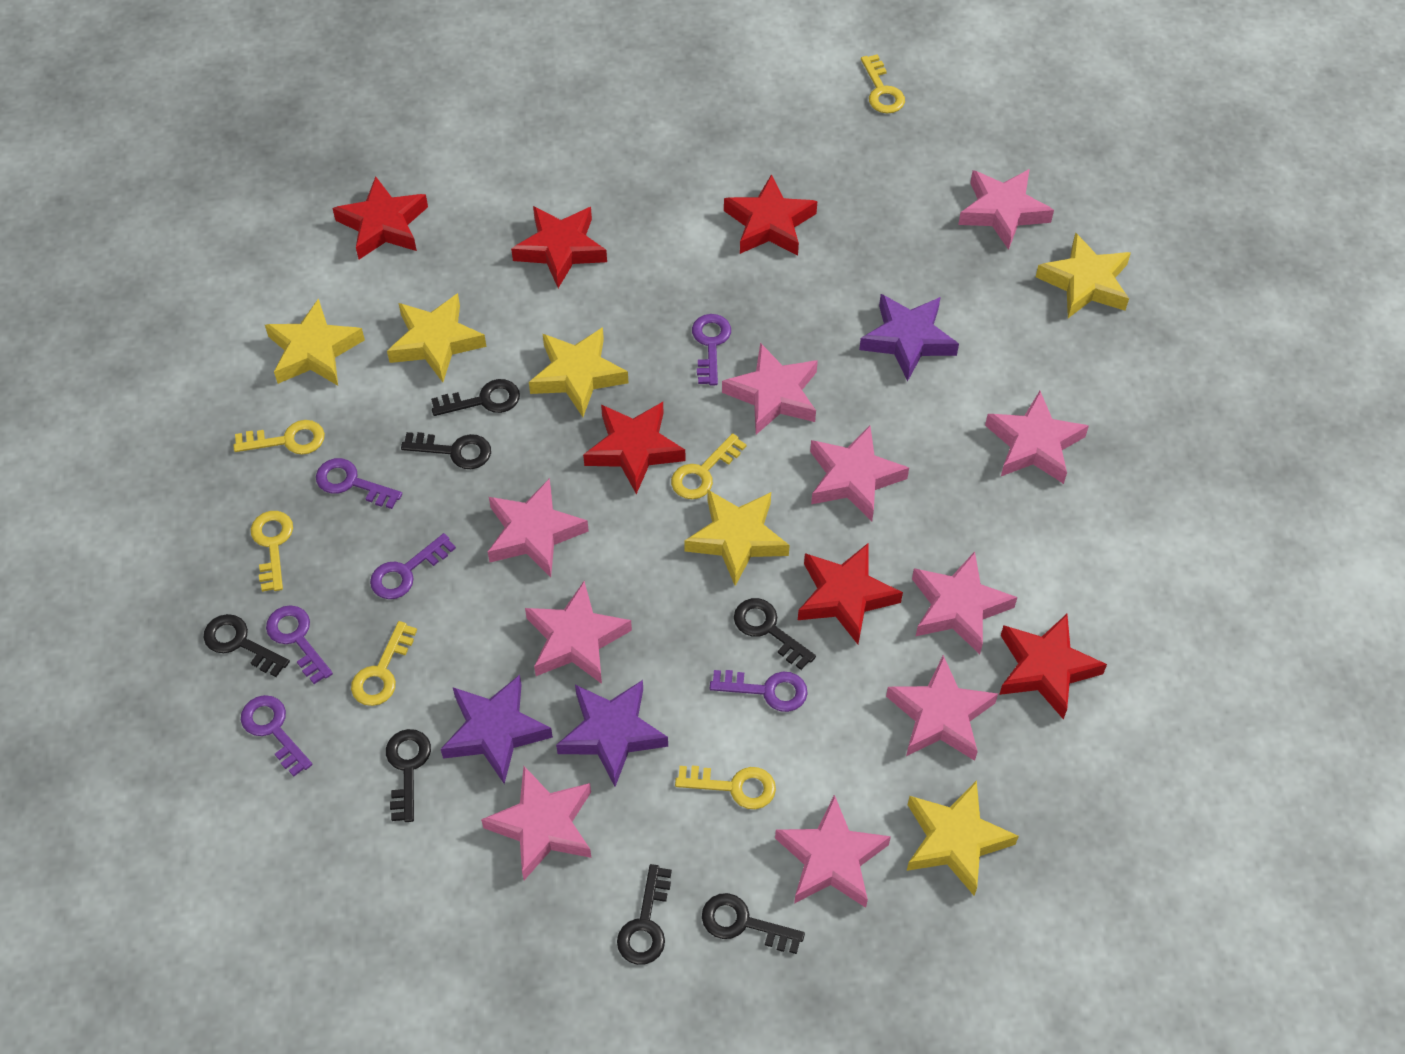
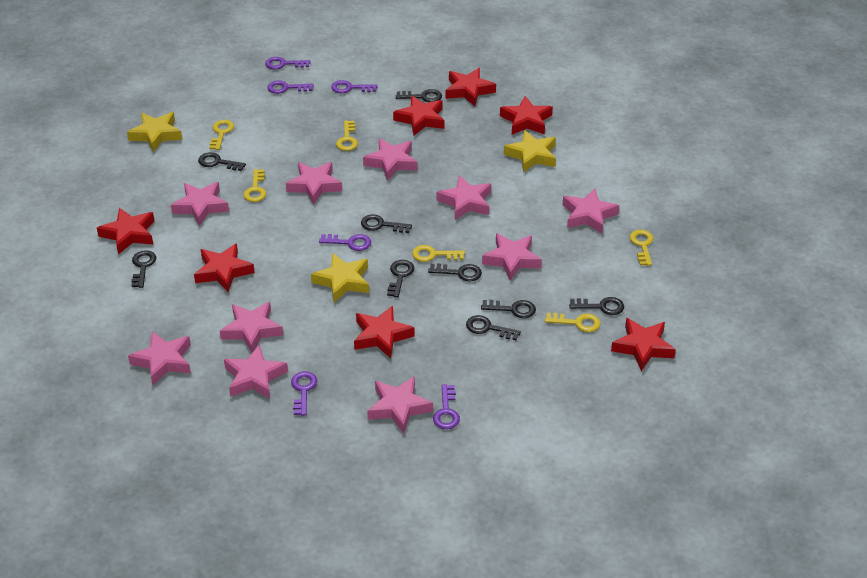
black key: 7 -> 9
purple star: 3 -> 0
red star: 6 -> 7
yellow star: 6 -> 3

